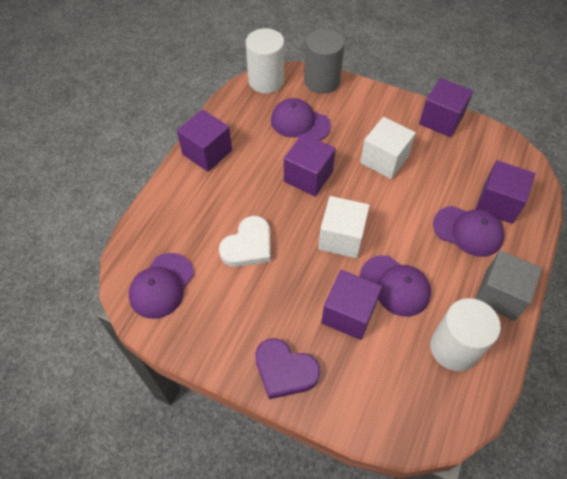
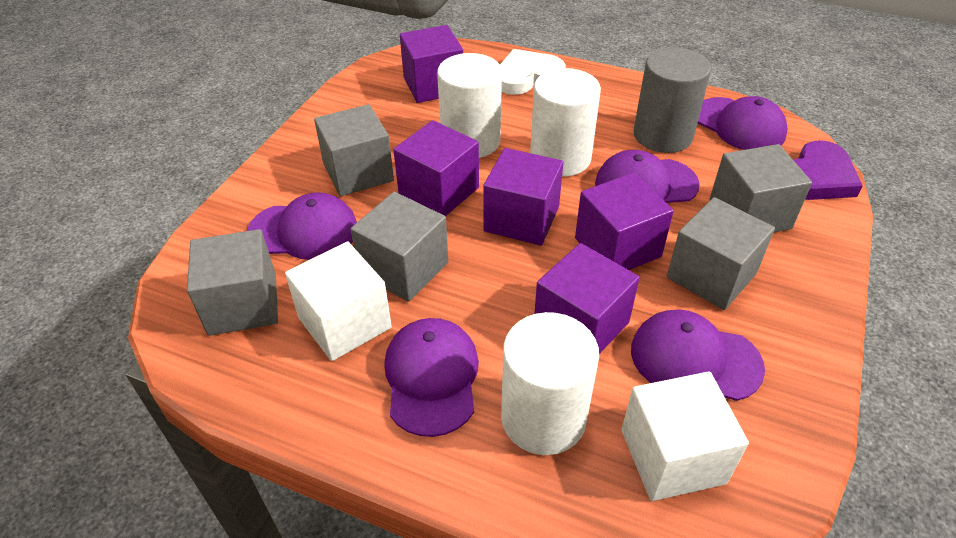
grey cube: 1 -> 5
purple cap: 4 -> 5
white cylinder: 2 -> 3

